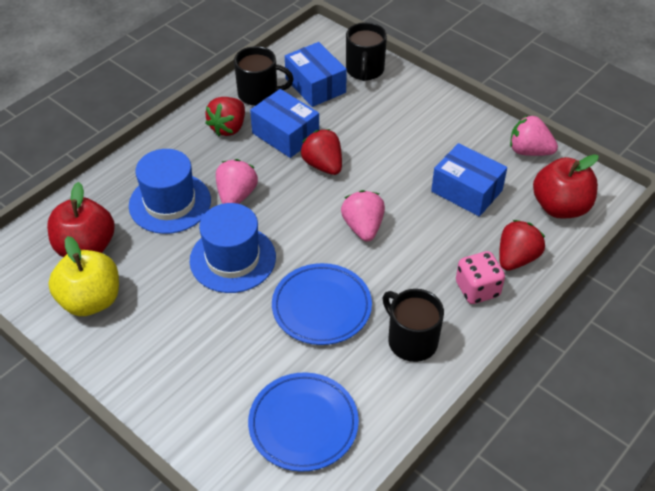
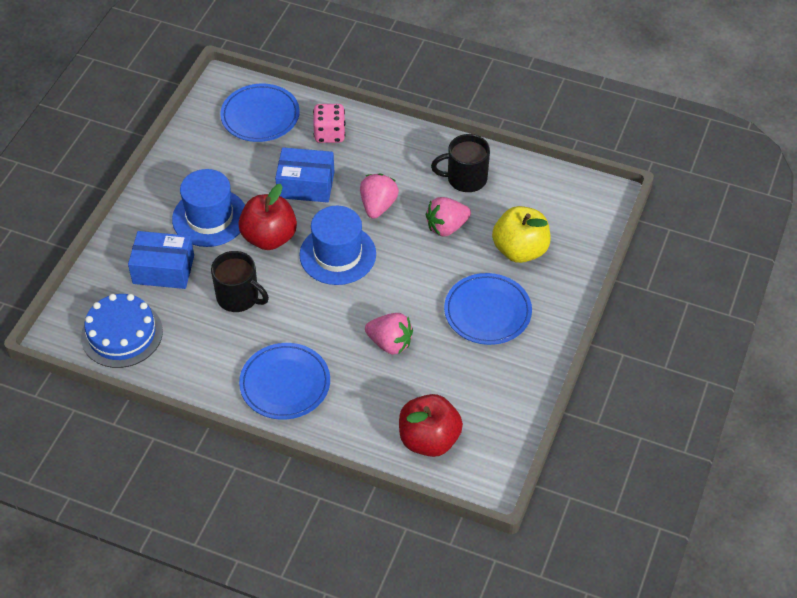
black mug: 3 -> 2
blue box: 3 -> 2
blue cake: 0 -> 1
blue plate: 2 -> 3
red strawberry: 3 -> 0

